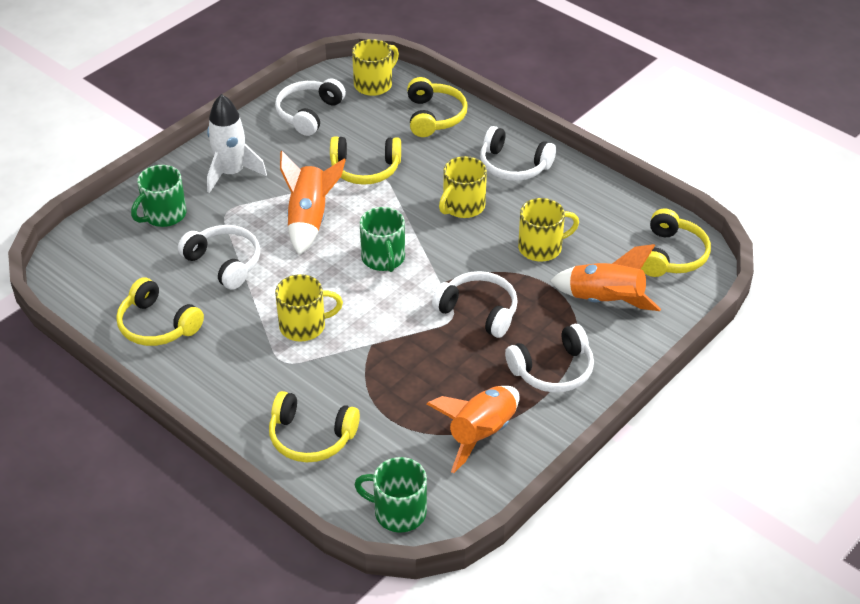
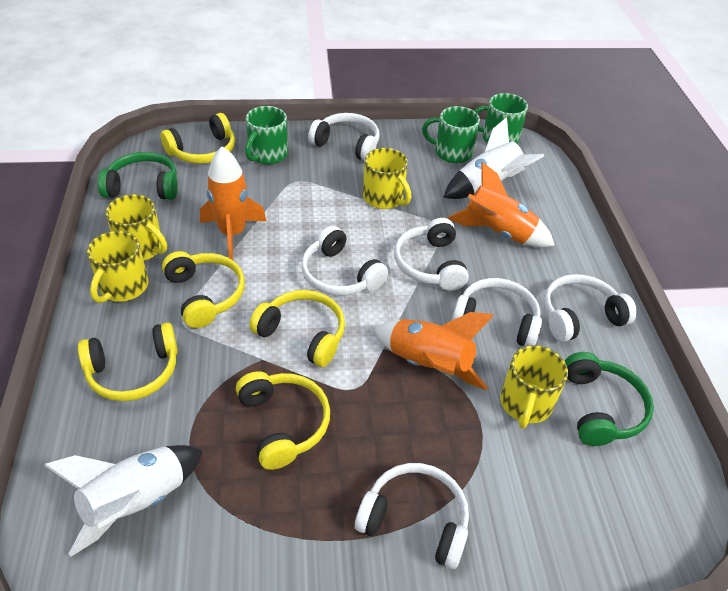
green headphones: 0 -> 2
white headphones: 5 -> 6
white rocket: 1 -> 2

